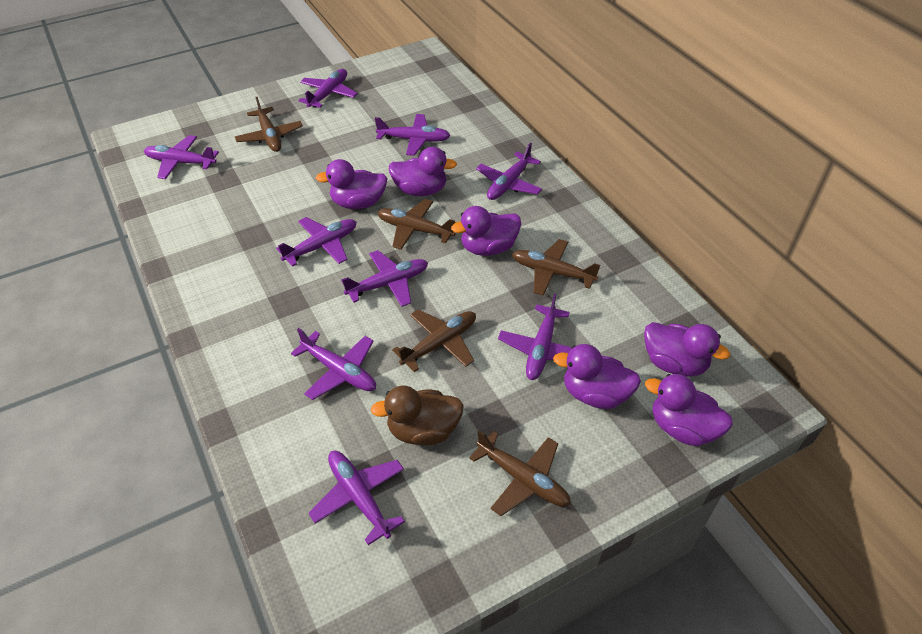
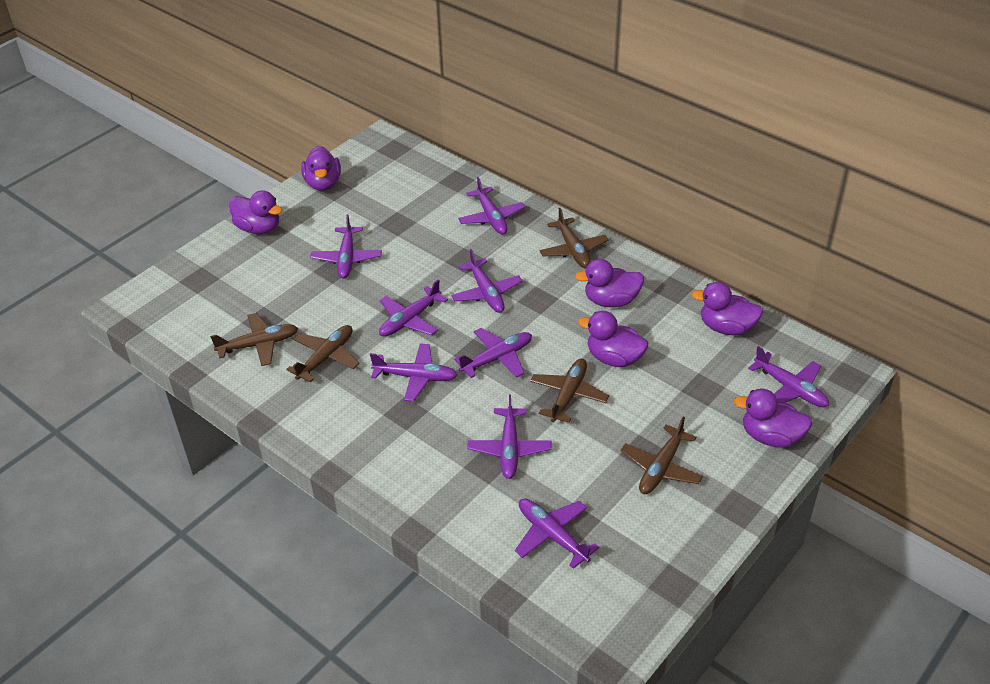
brown duck: 1 -> 0

